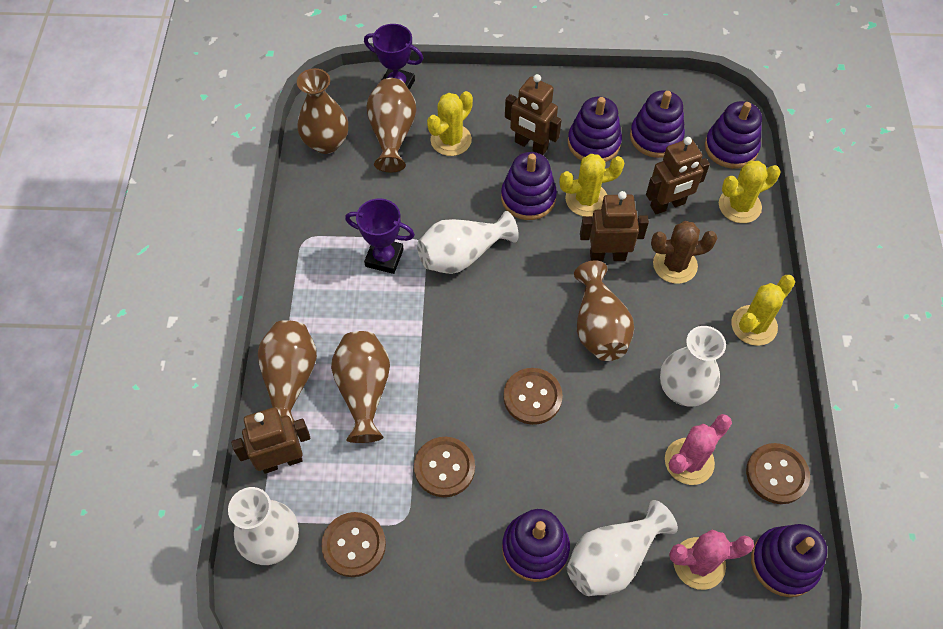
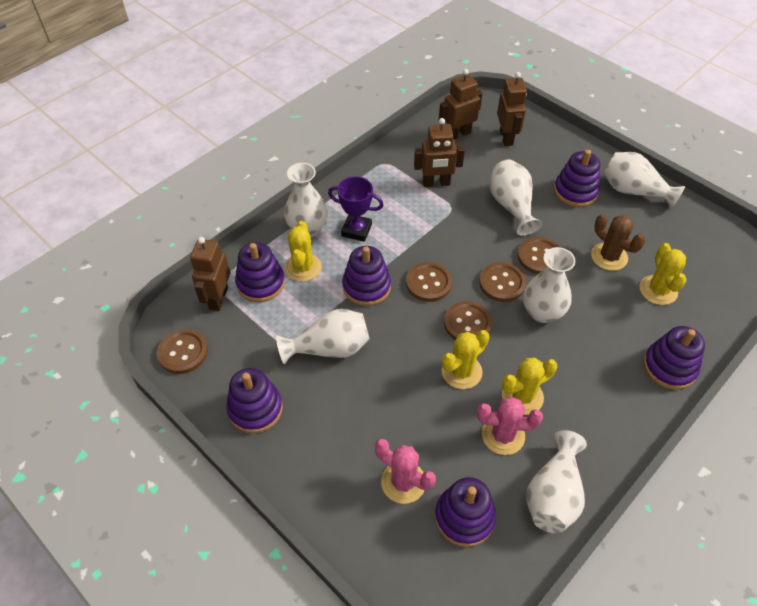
brown button: 4 -> 5
brown vase: 5 -> 0
purple trophy: 2 -> 1
white vase: 4 -> 6

